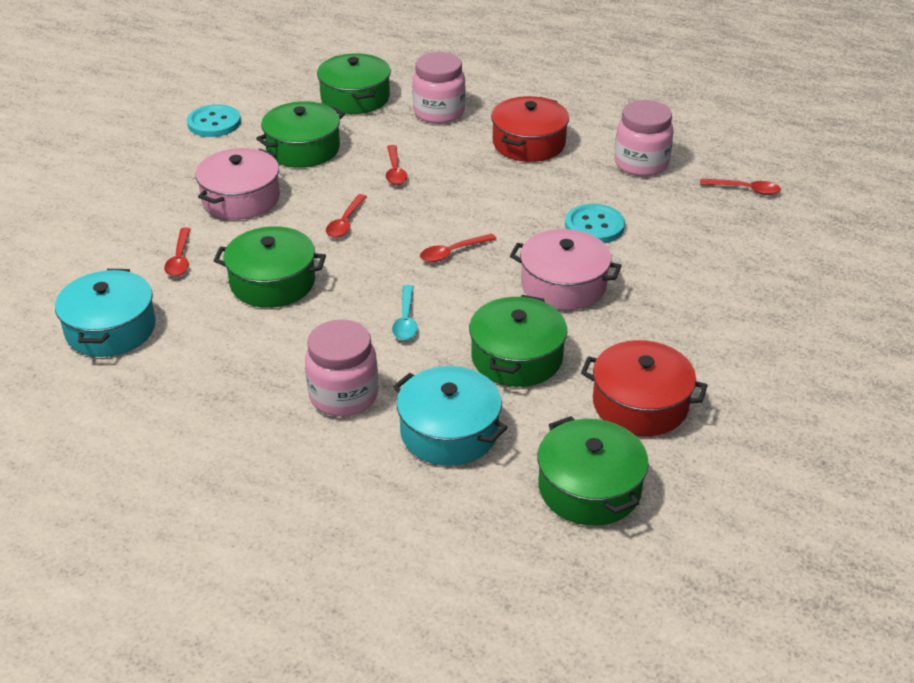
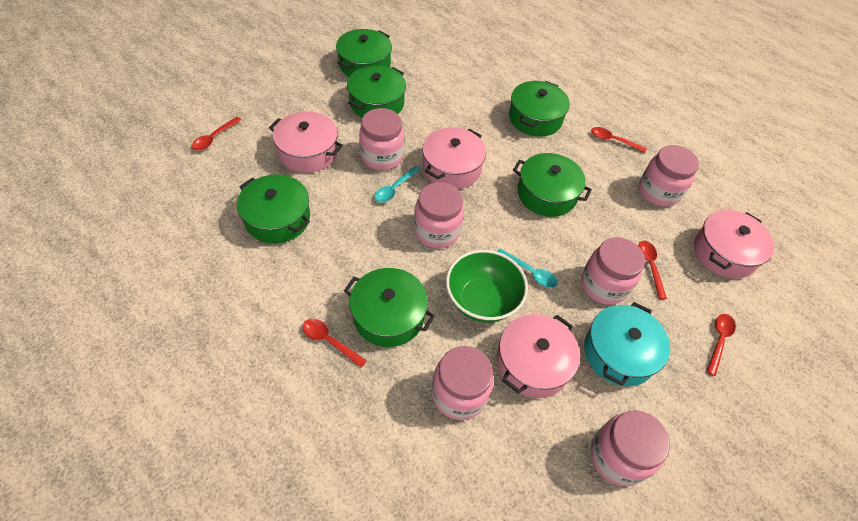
green bowl: 0 -> 1
green pot: 5 -> 6
pink jar: 3 -> 6
pink pot: 2 -> 4
red pot: 2 -> 0
turquoise button: 2 -> 0
turquoise pot: 2 -> 1
turquoise spoon: 1 -> 2

